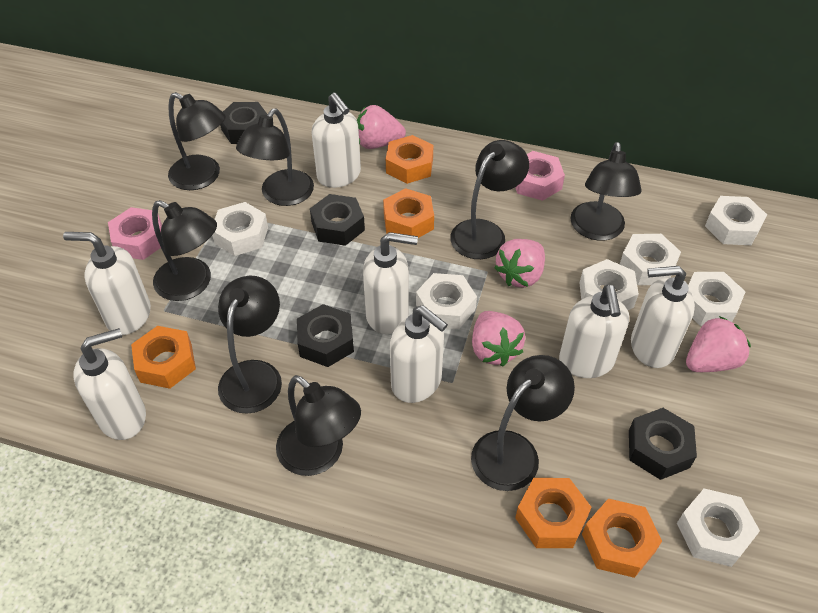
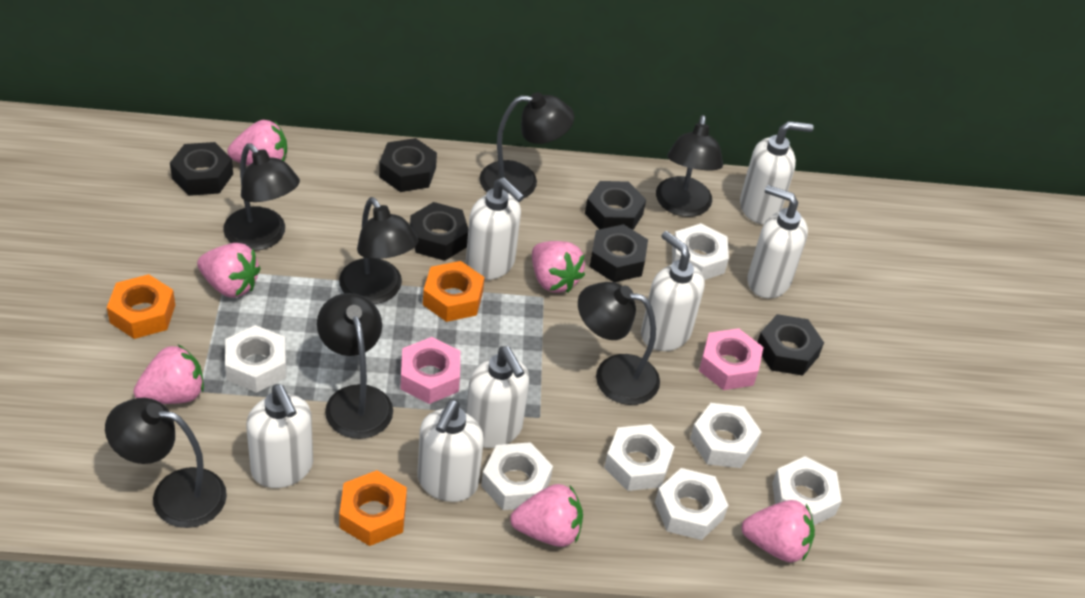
black lamp: 8 -> 7
black nut: 4 -> 6
orange nut: 5 -> 3
pink strawberry: 4 -> 6

